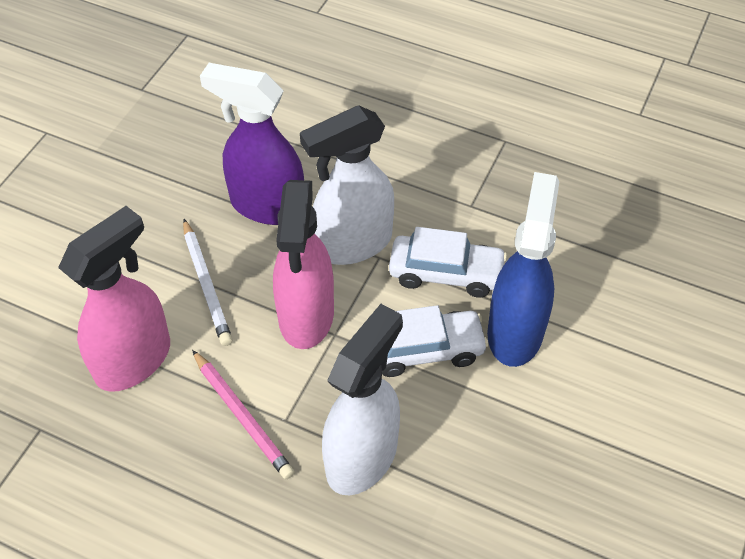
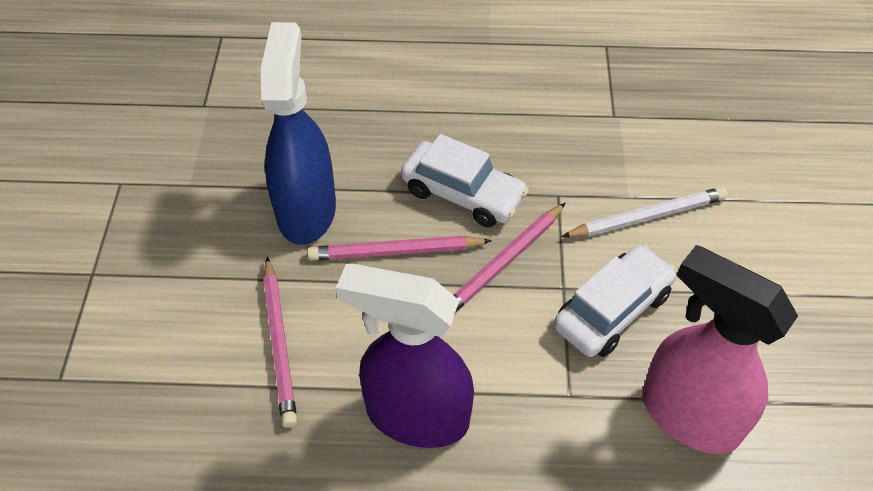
pink pencil: 1 -> 3
pink spray bottle: 2 -> 1
white spray bottle: 2 -> 0

